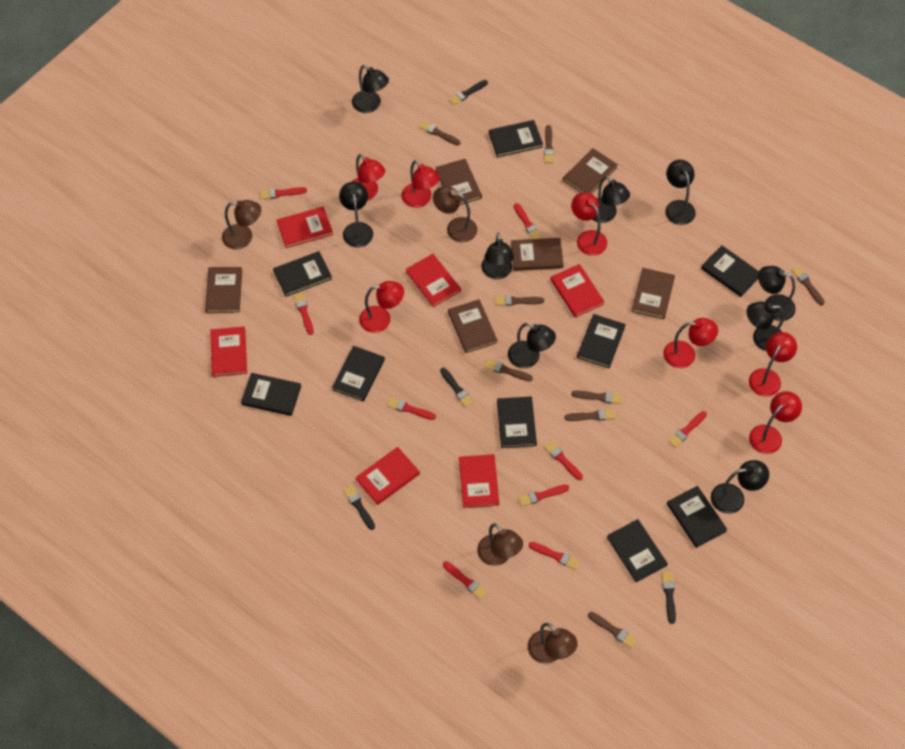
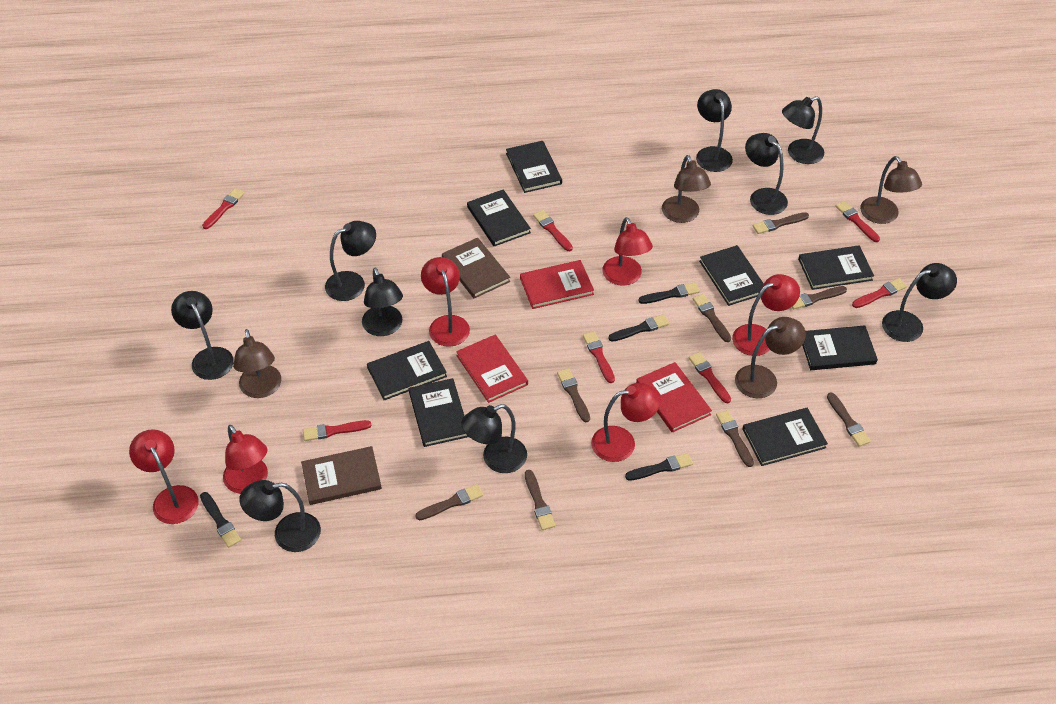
black book: 9 -> 8
brown book: 6 -> 2
red book: 6 -> 3
red brush: 9 -> 7
red lamp: 7 -> 6

